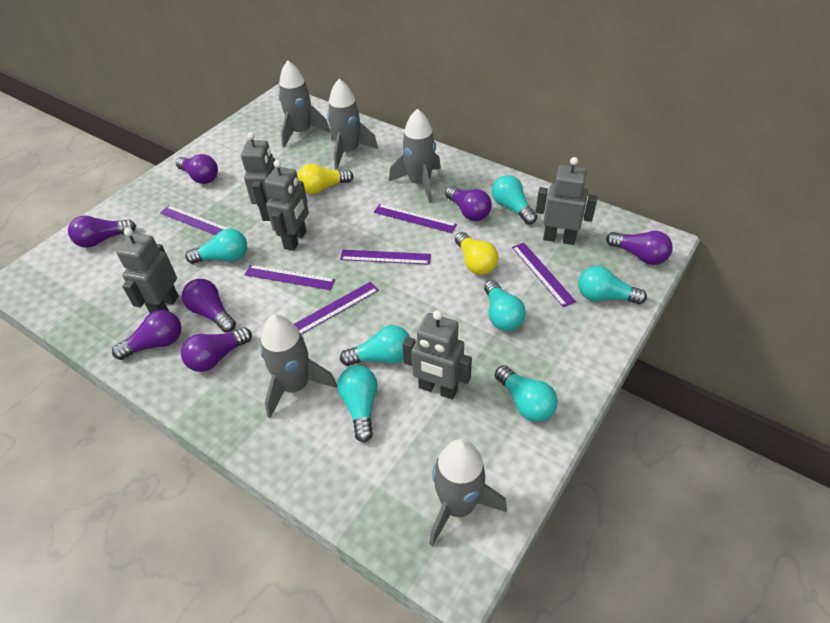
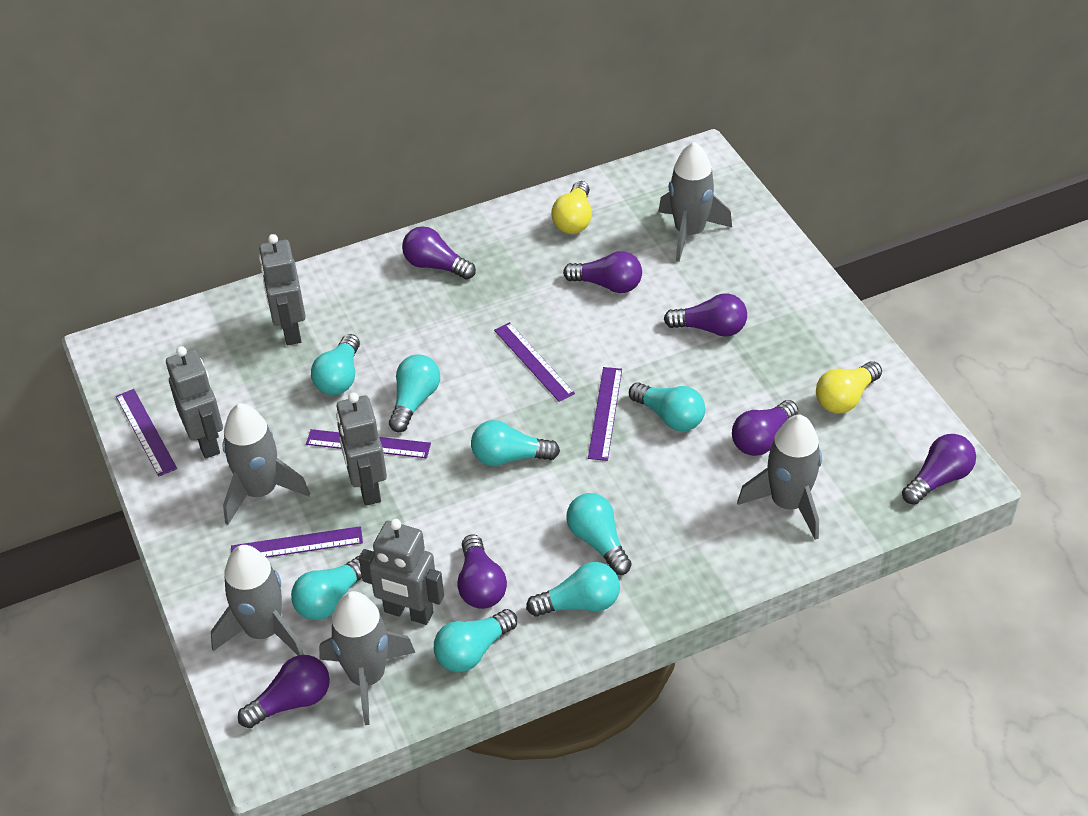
grey robot: 5 -> 4
purple ruler: 6 -> 5
turquoise light bulb: 7 -> 8

